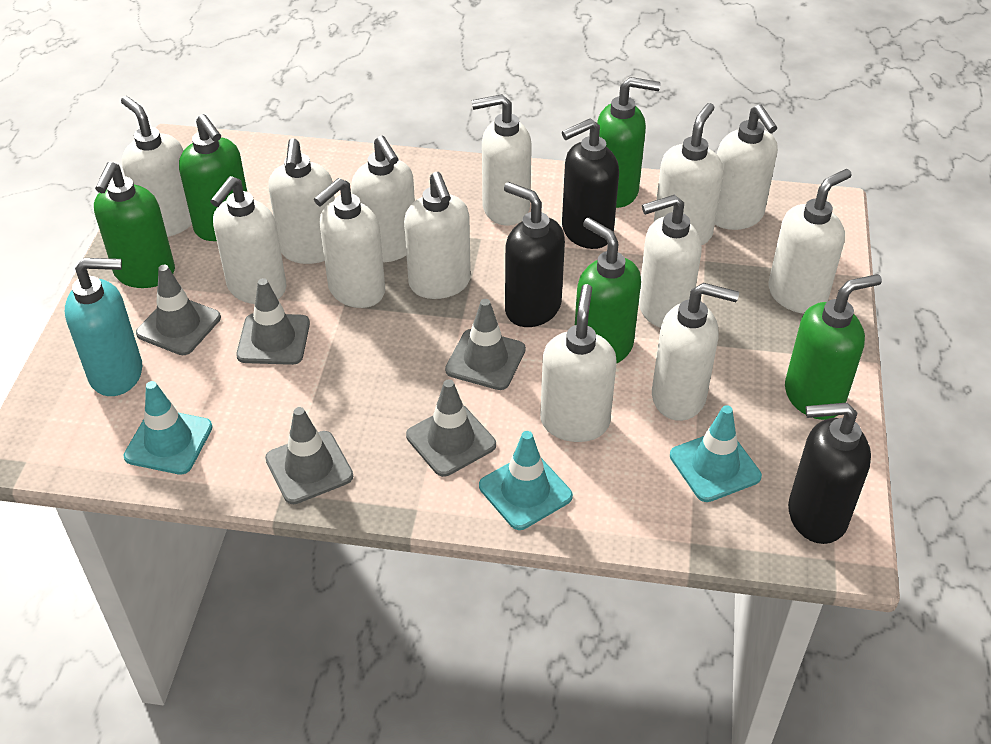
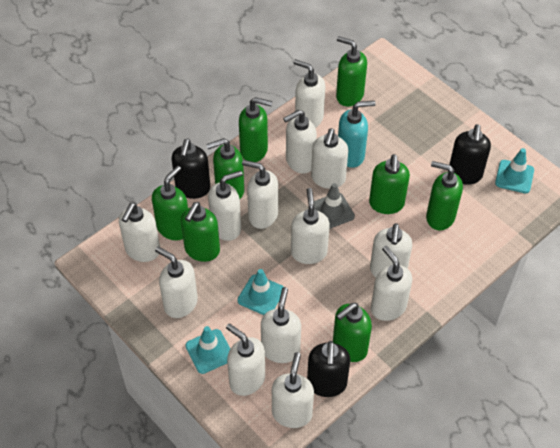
green soap dispenser: 5 -> 8
grey traffic cone: 5 -> 1

